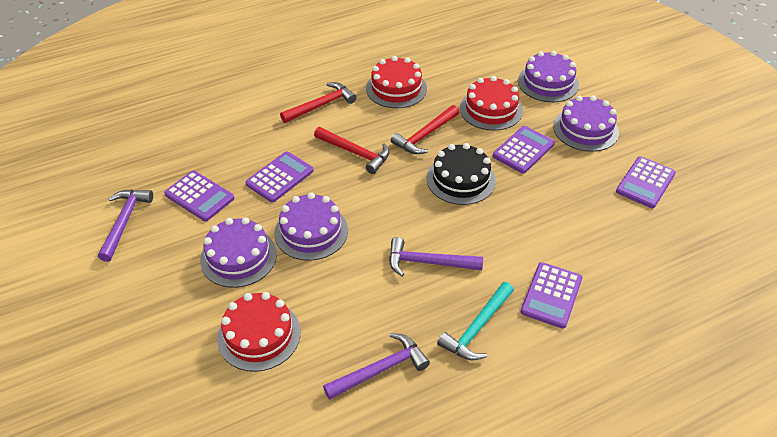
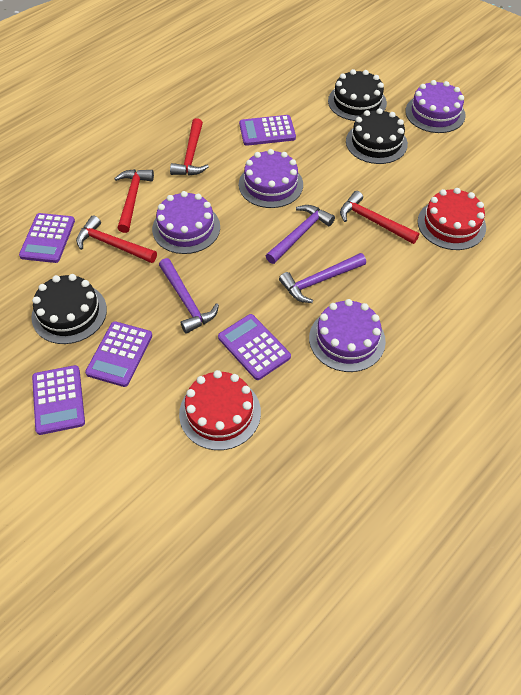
black cake: 1 -> 3
red cake: 3 -> 2
red hammer: 3 -> 4
turquoise hammer: 1 -> 0

